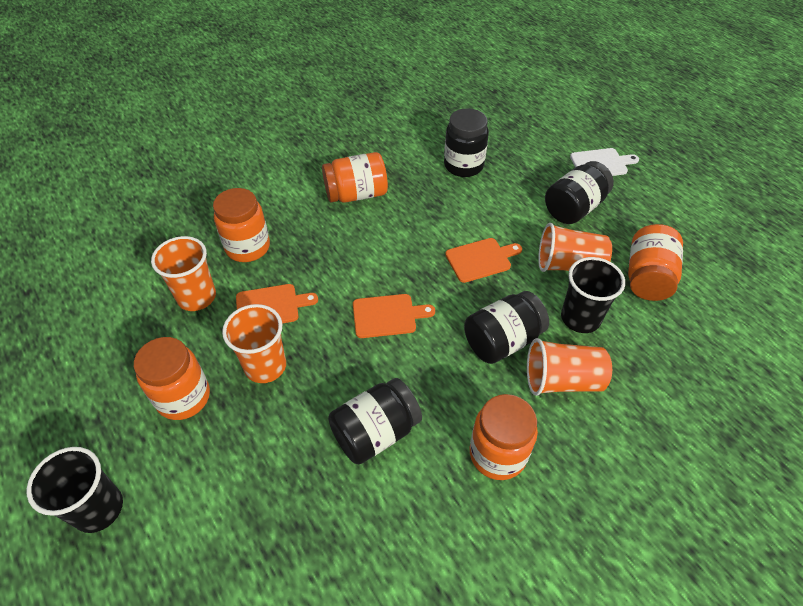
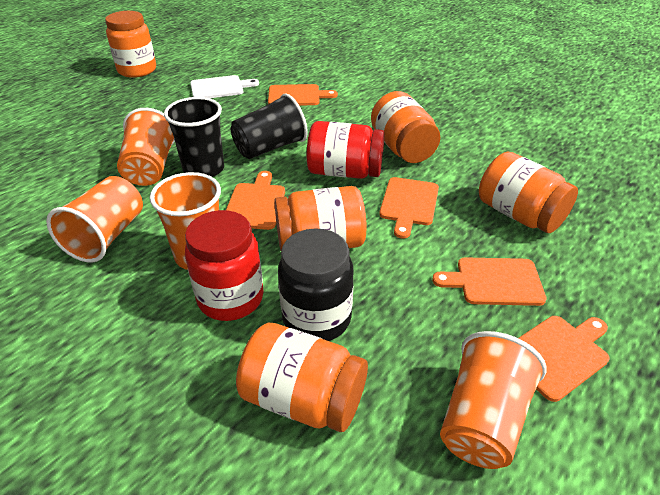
black jar: 4 -> 1
orange cutting board: 3 -> 5
red jar: 0 -> 2

